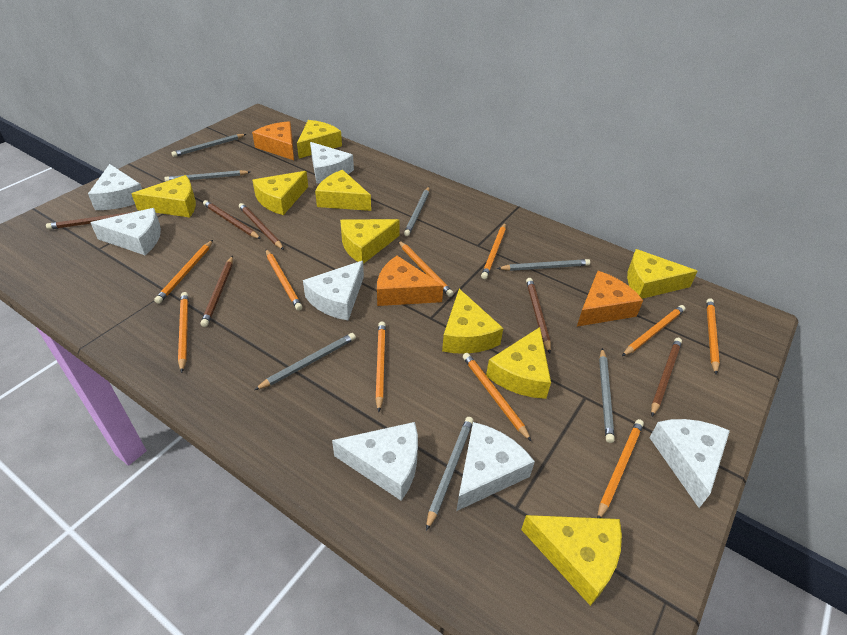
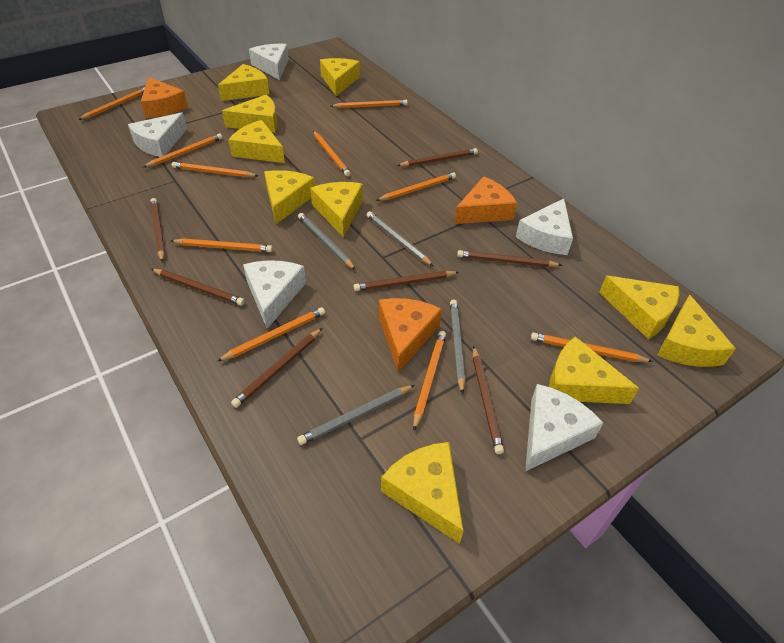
brown pencil: 6 -> 7
grey pencil: 7 -> 4
white cheese: 7 -> 5
yellow cheese: 9 -> 10

